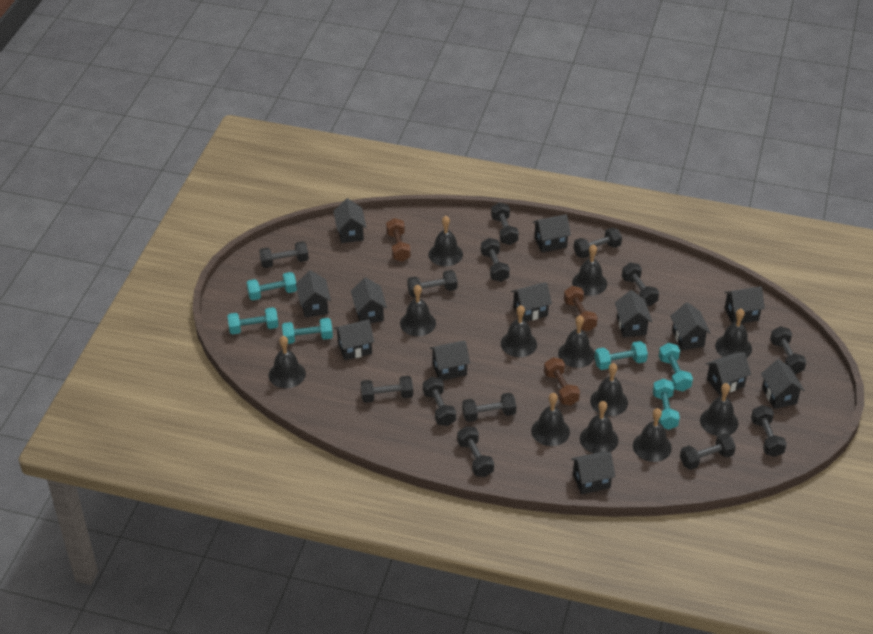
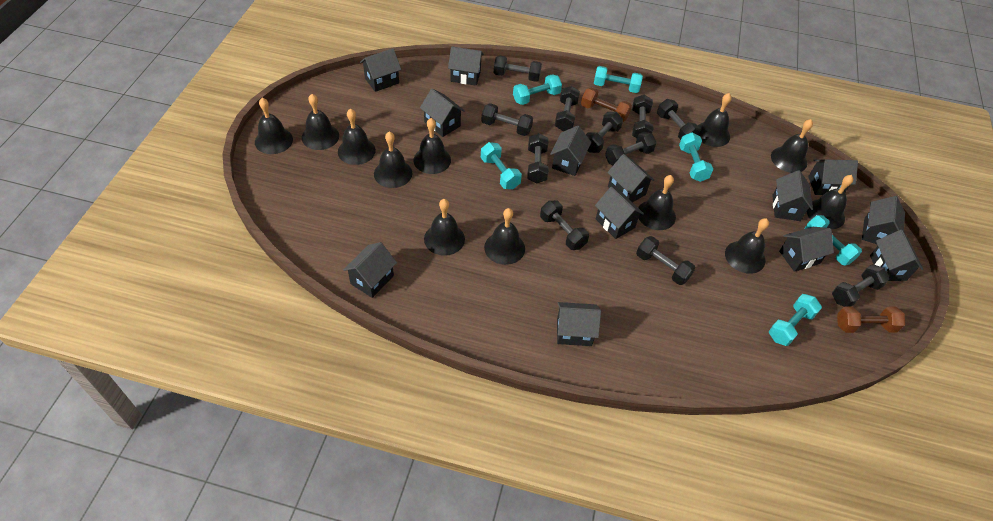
black dumbbell: 13 -> 11
brown dumbbell: 3 -> 2

